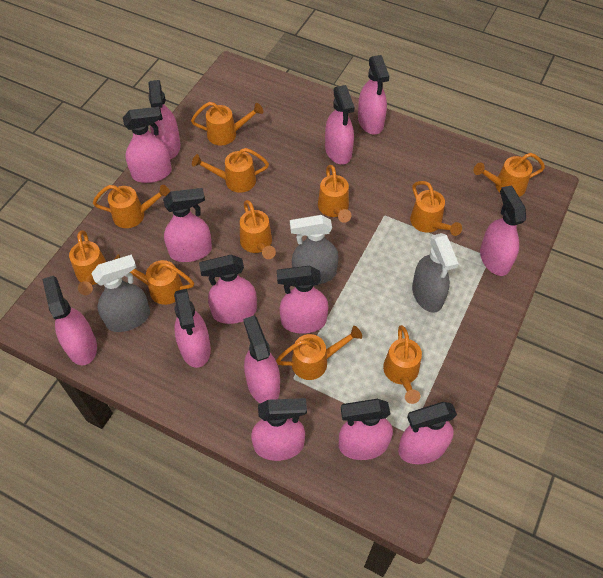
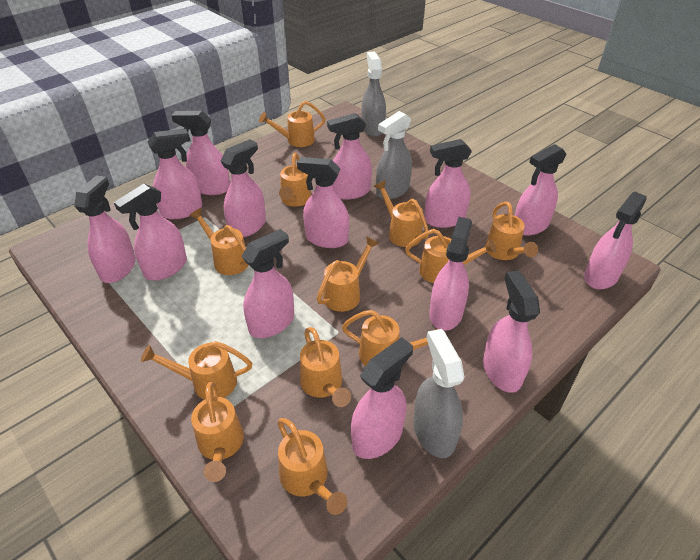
orange watering can: 11 -> 12

